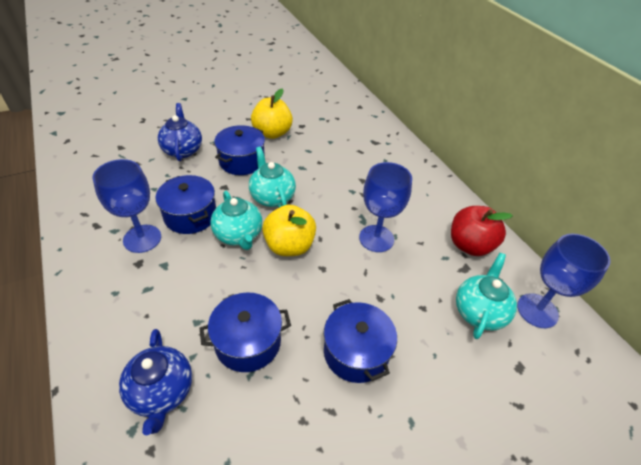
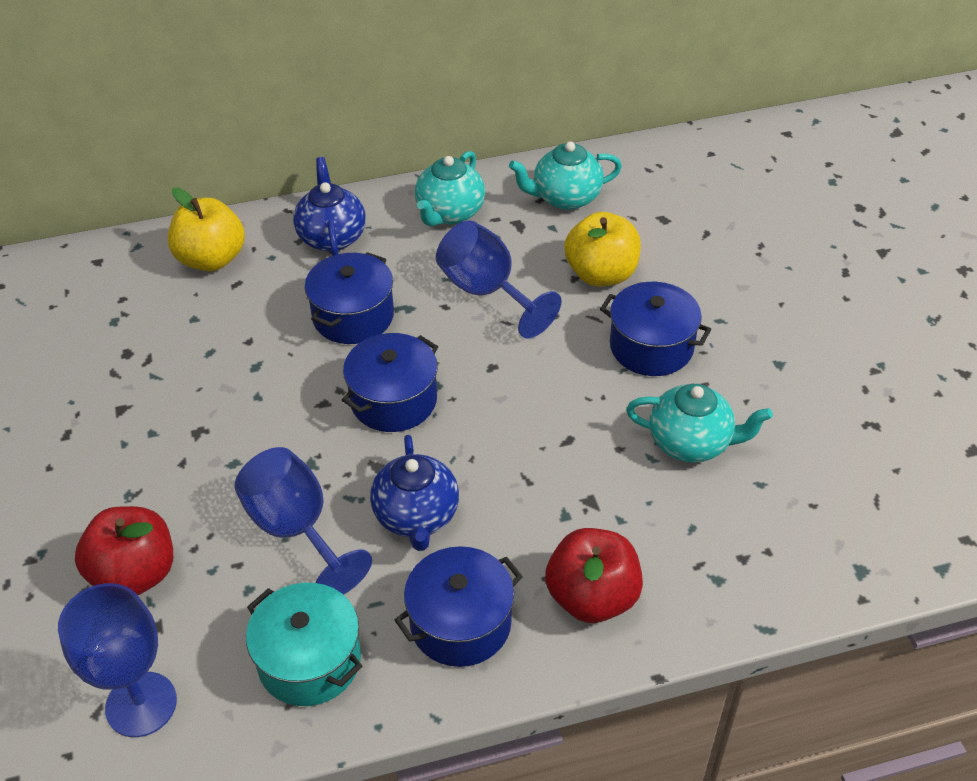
red apple: 1 -> 2
turquoise pot: 0 -> 1

